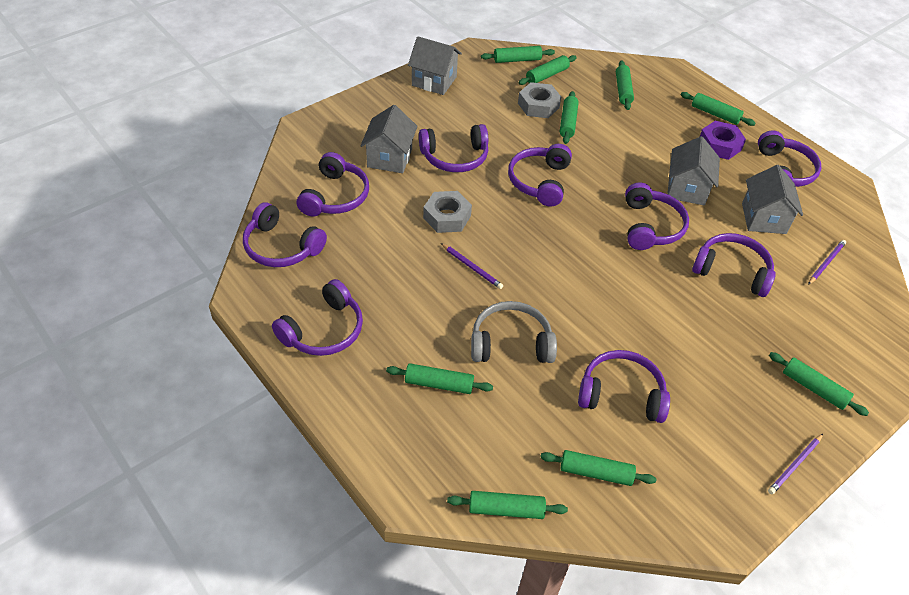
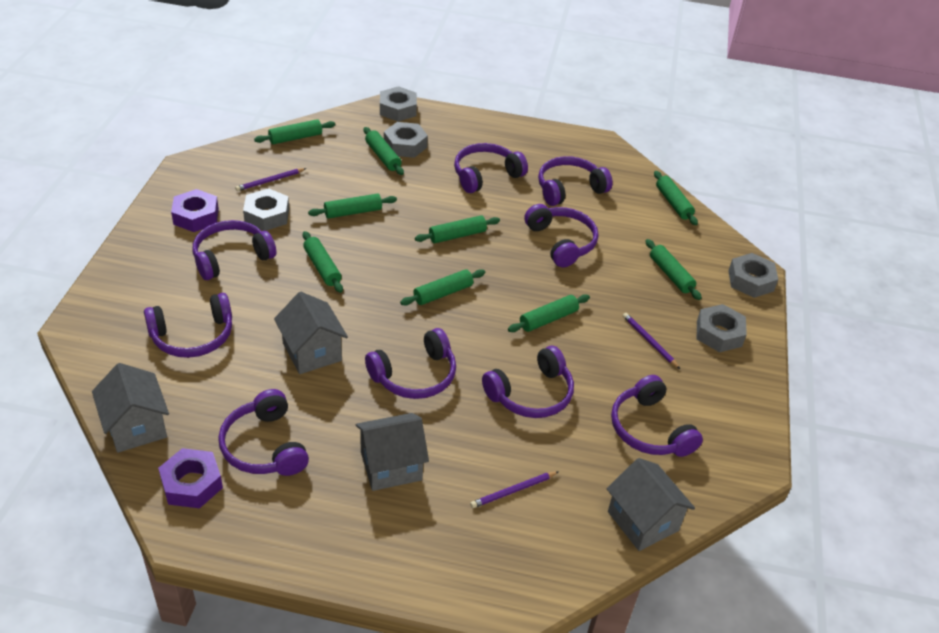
grey headphones: 1 -> 0
grey nut: 2 -> 5
purple nut: 1 -> 2

